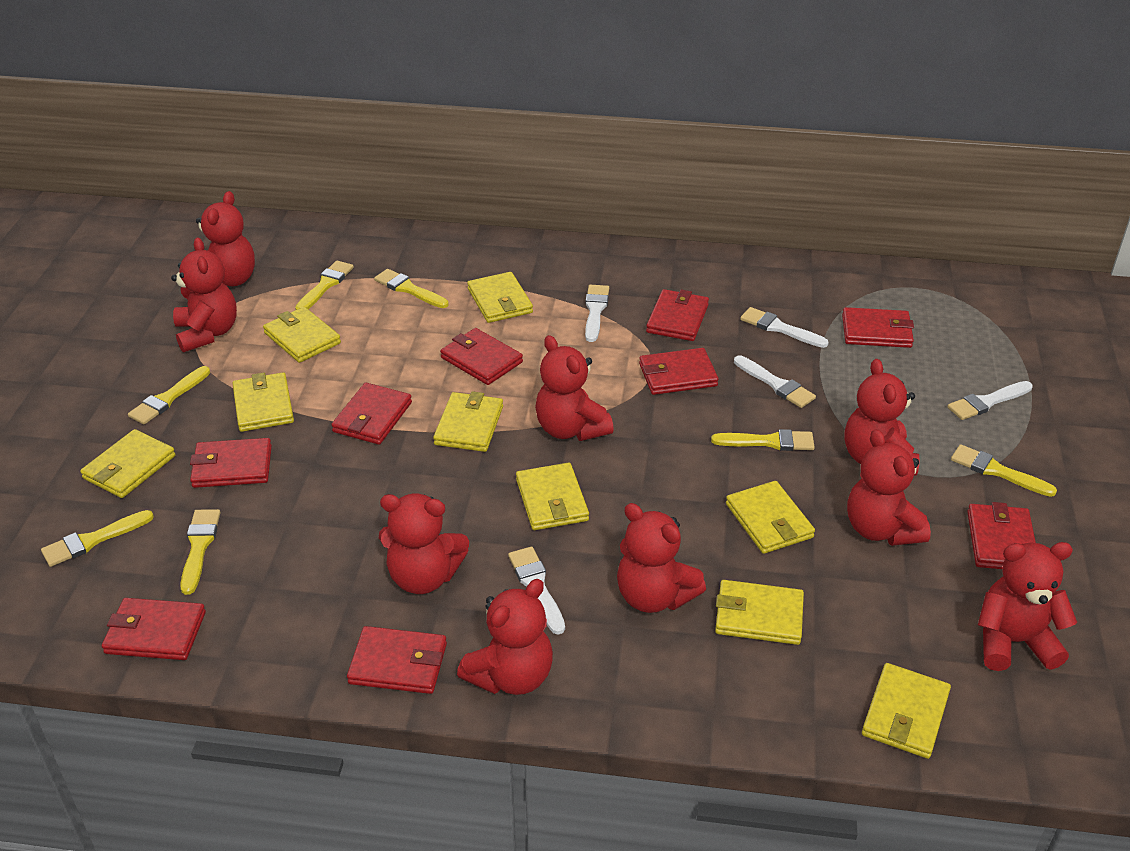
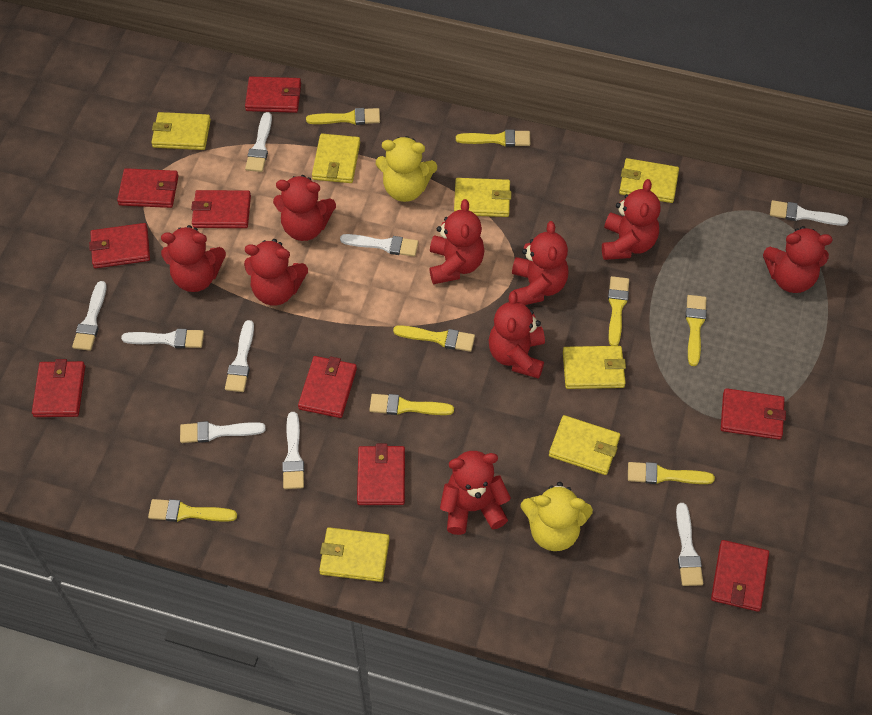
white brush: 5 -> 9
yellow brush: 7 -> 8
yellow teddy bear: 0 -> 2
yellow wallet: 9 -> 7

